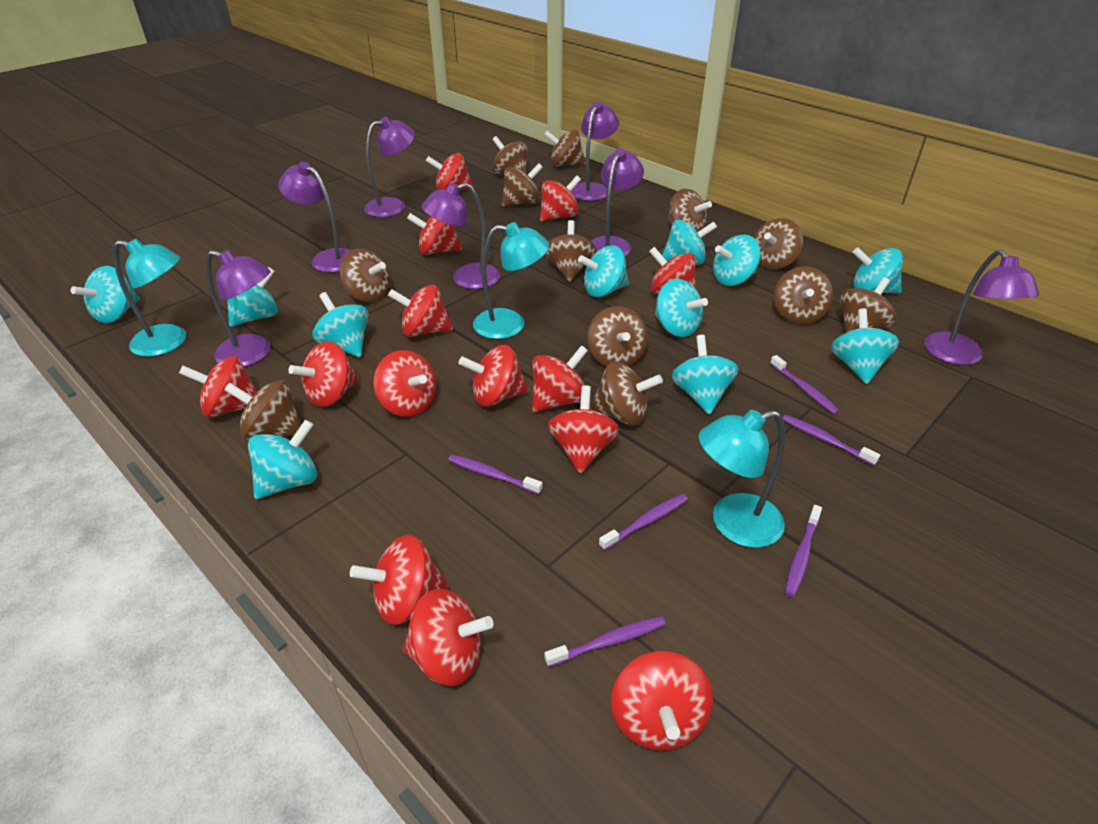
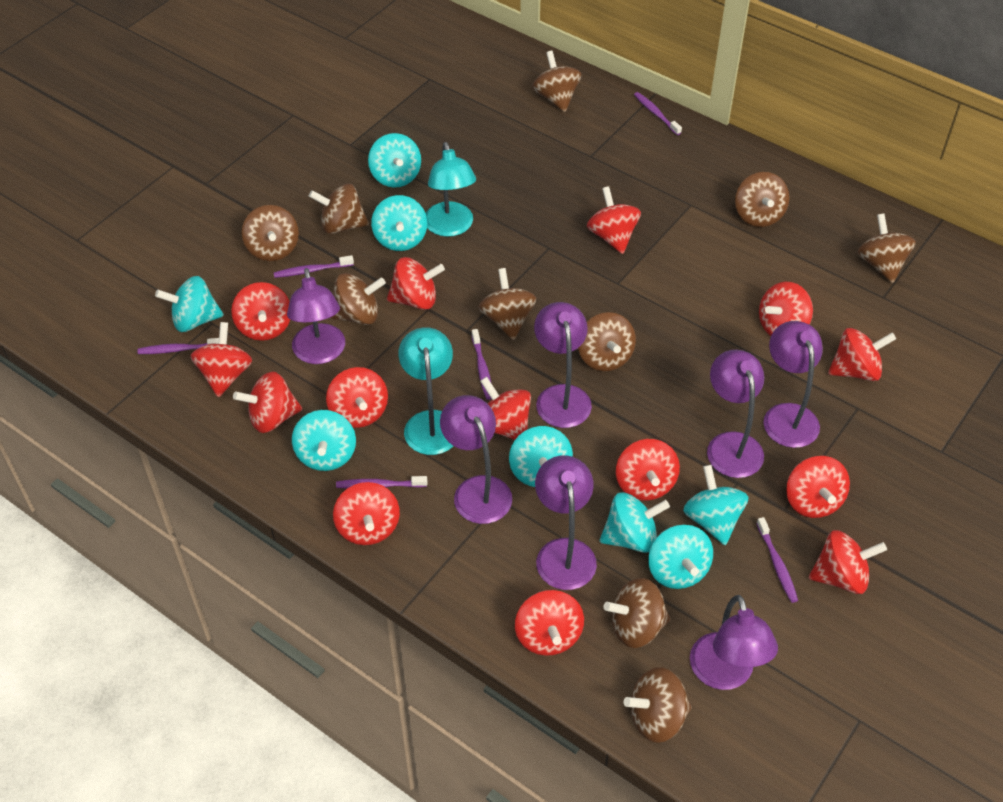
brown spinning top: 12 -> 10
turquoise lamp: 3 -> 2
turquoise spinning top: 11 -> 8

